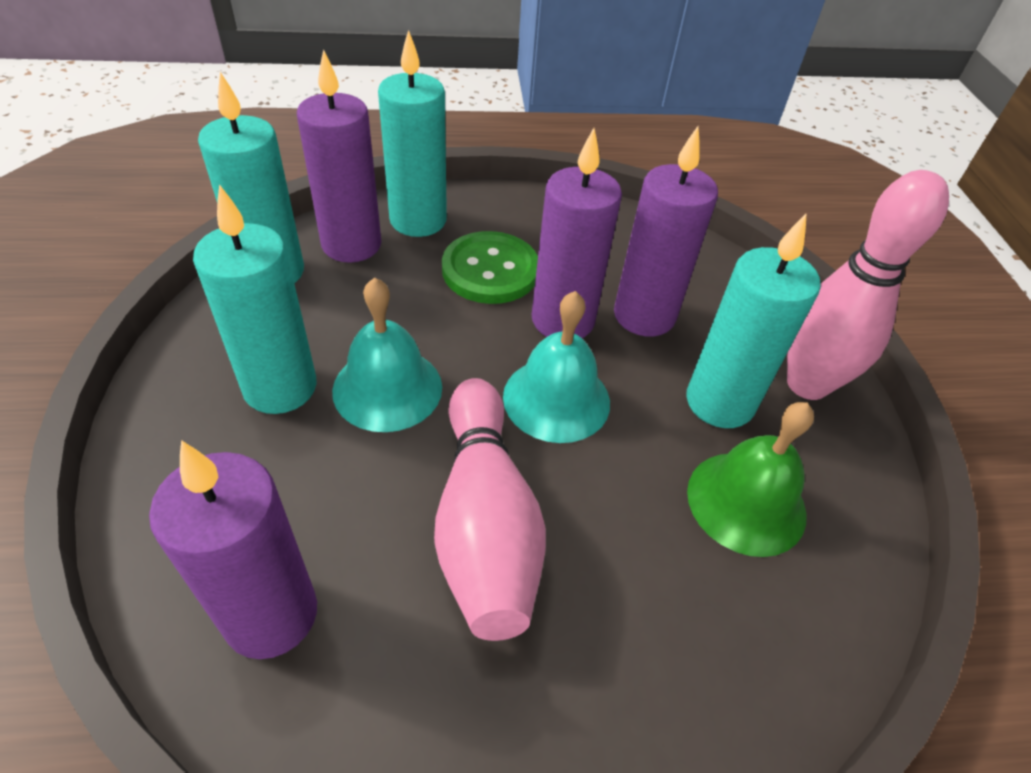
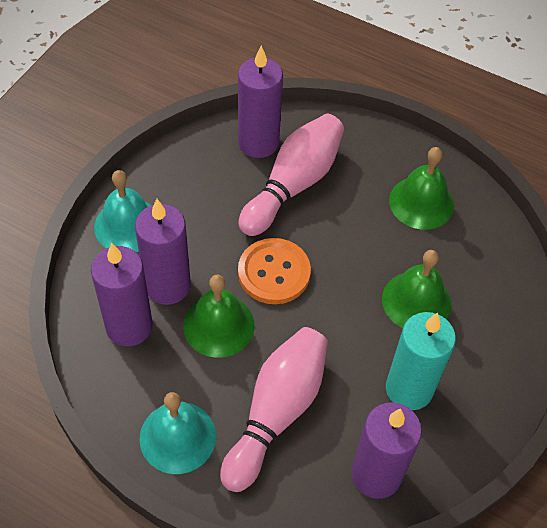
green bell: 1 -> 3
green button: 1 -> 0
orange button: 0 -> 1
turquoise candle: 4 -> 1

